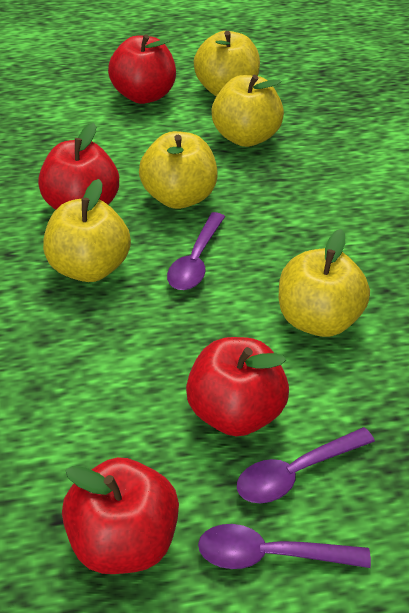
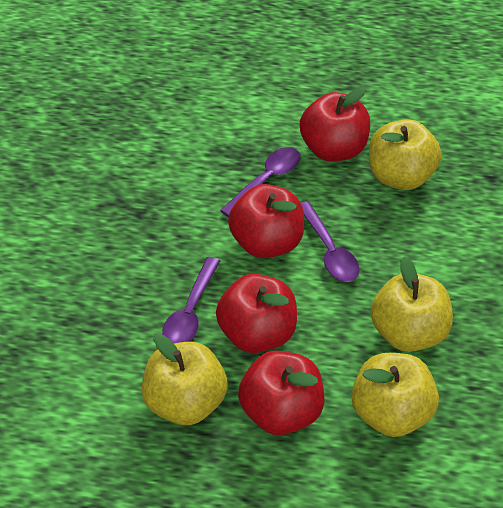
yellow apple: 5 -> 4

